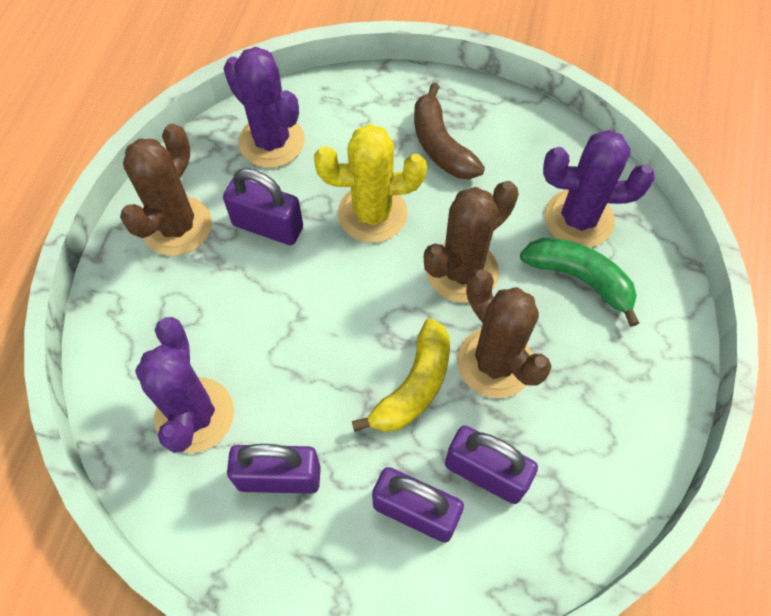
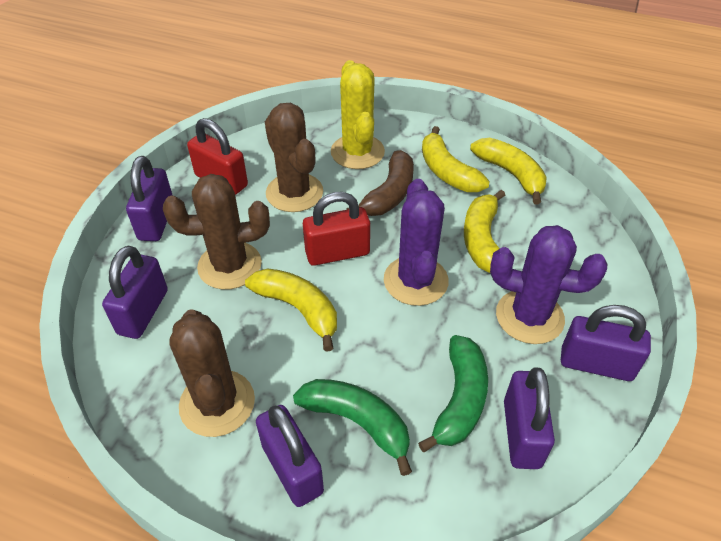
green banana: 1 -> 2
purple cactus: 3 -> 2
purple padlock: 4 -> 5
red padlock: 0 -> 2
yellow banana: 1 -> 4

